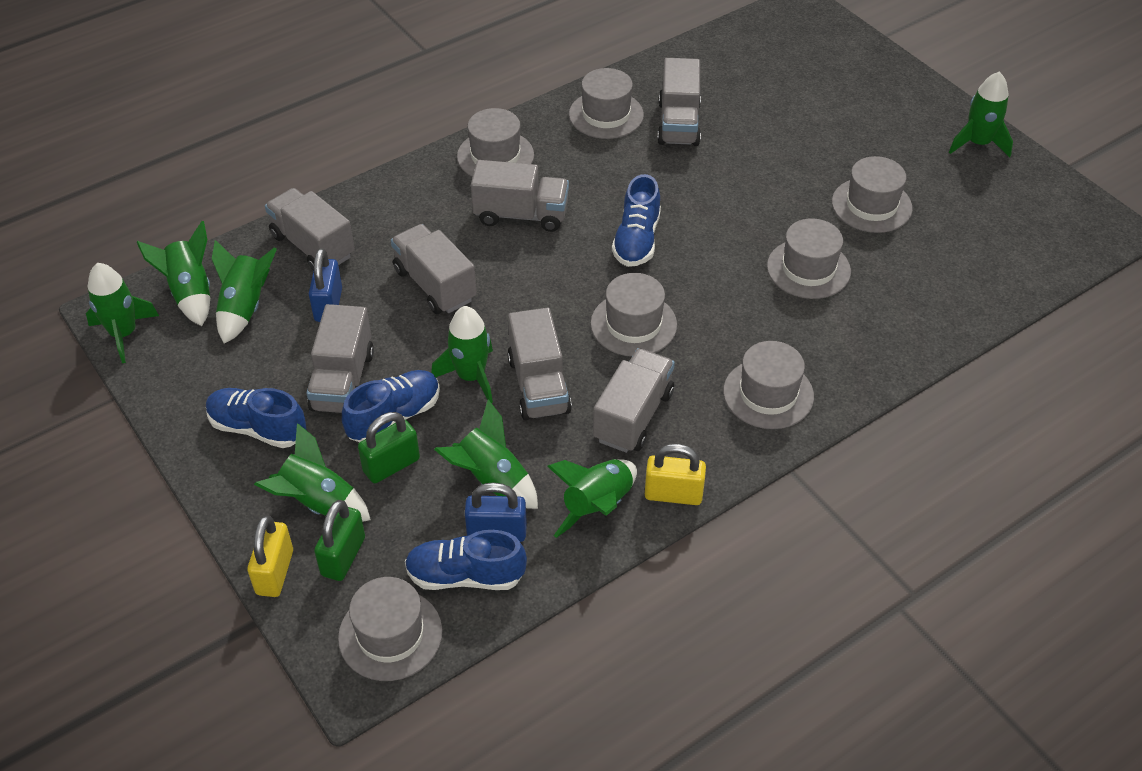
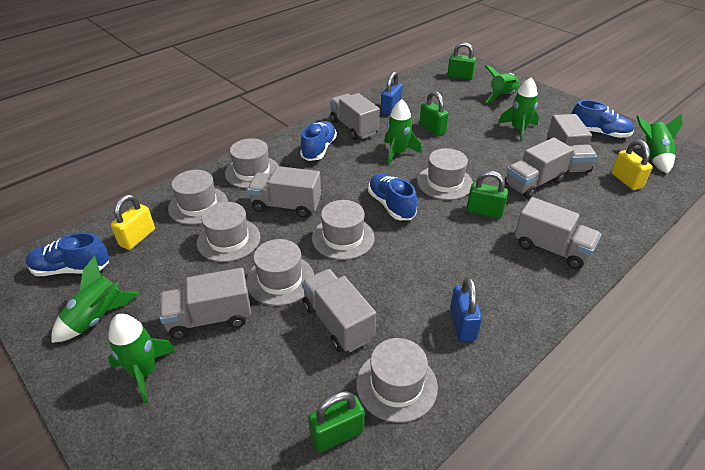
green padlock: 2 -> 4
green rocket: 8 -> 6

